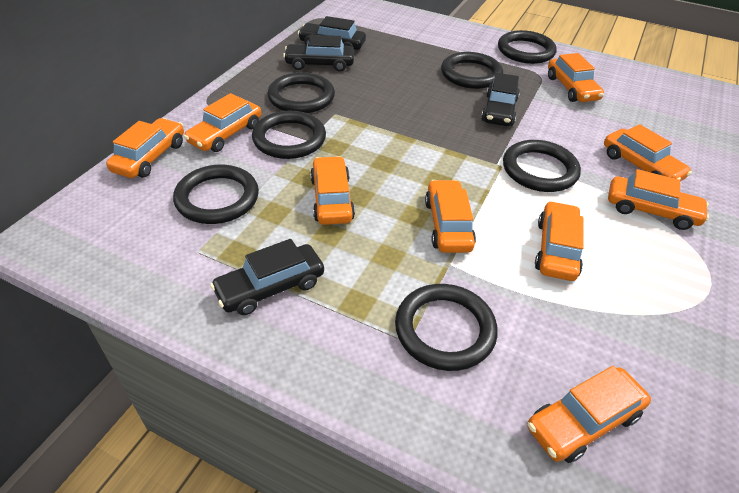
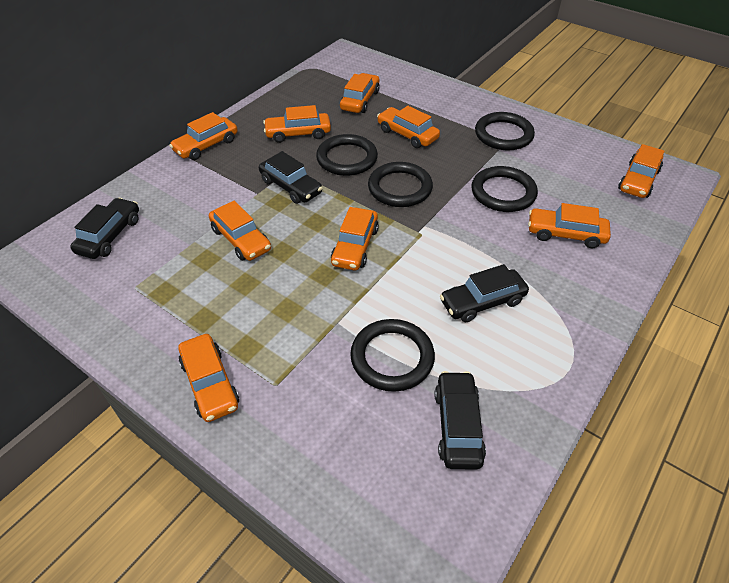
black ring: 7 -> 5

